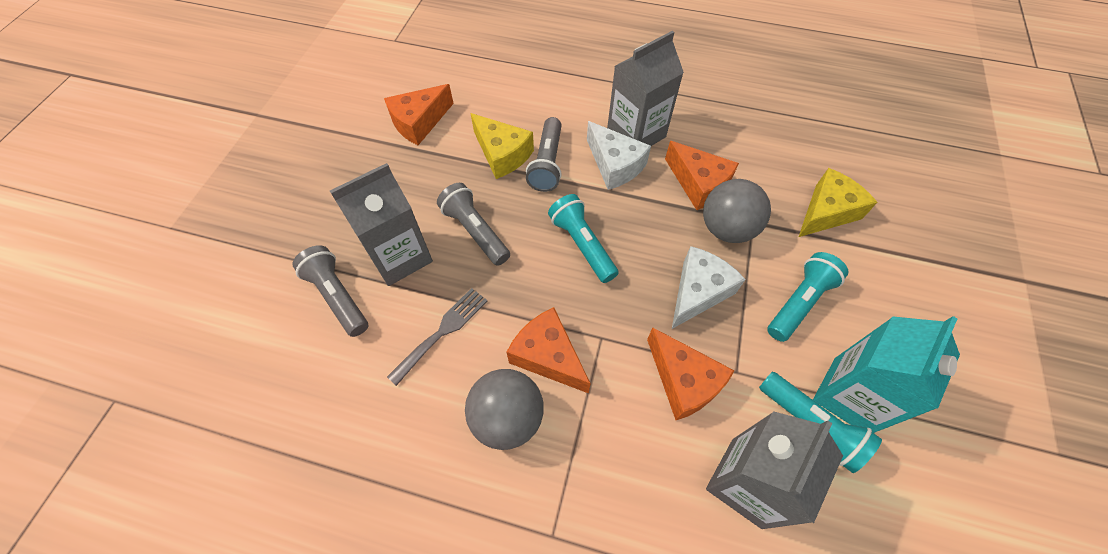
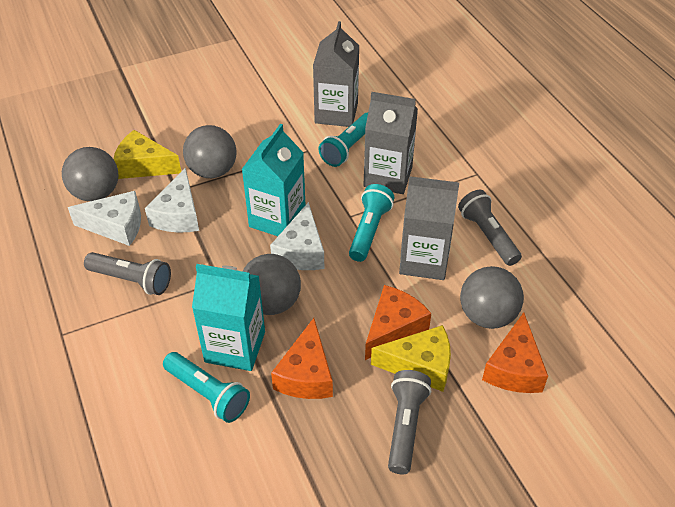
grey ball: 2 -> 4
grey fork: 1 -> 0
orange cheese: 4 -> 3
turquoise carton: 1 -> 2
white cheese: 2 -> 3

